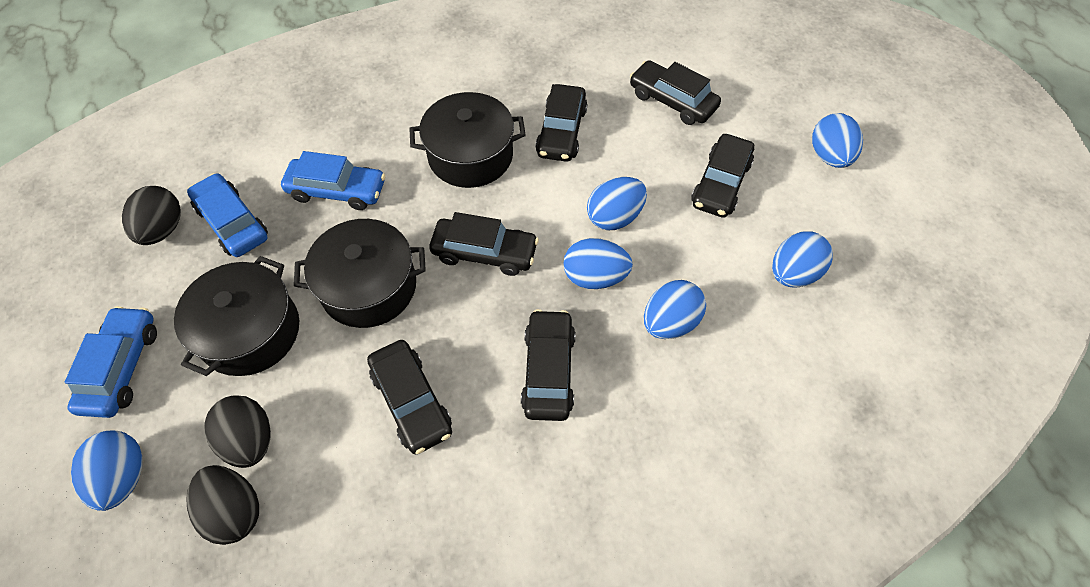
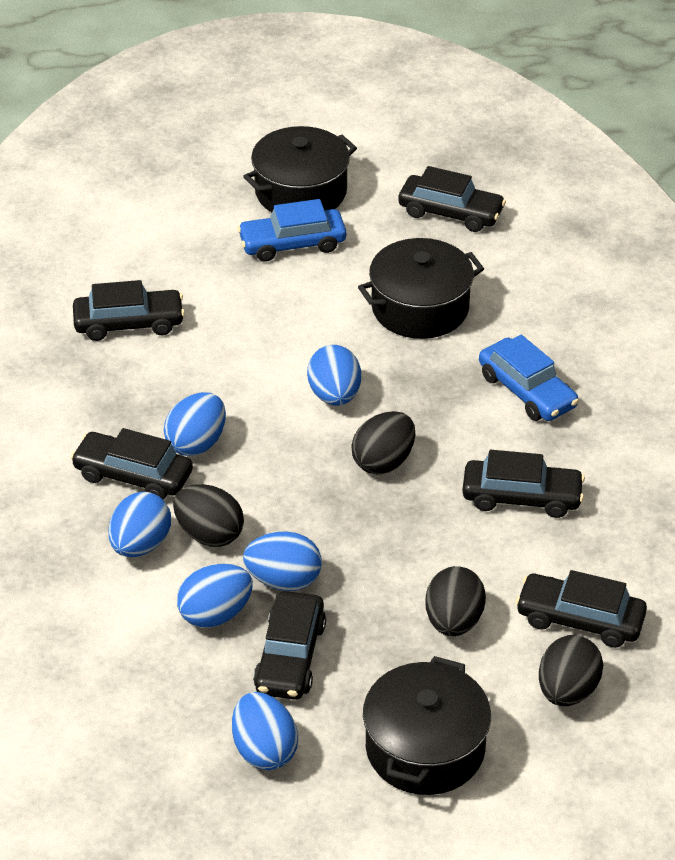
black egg: 3 -> 4
blue car: 3 -> 2

